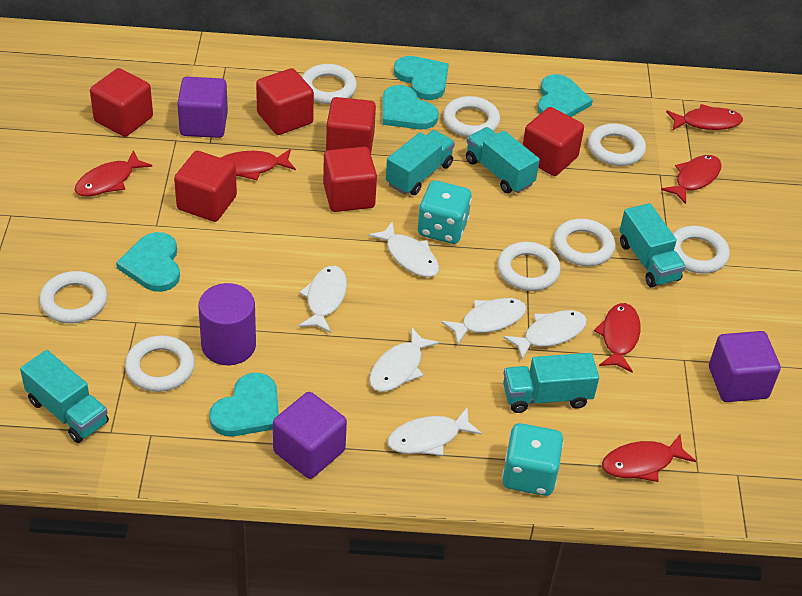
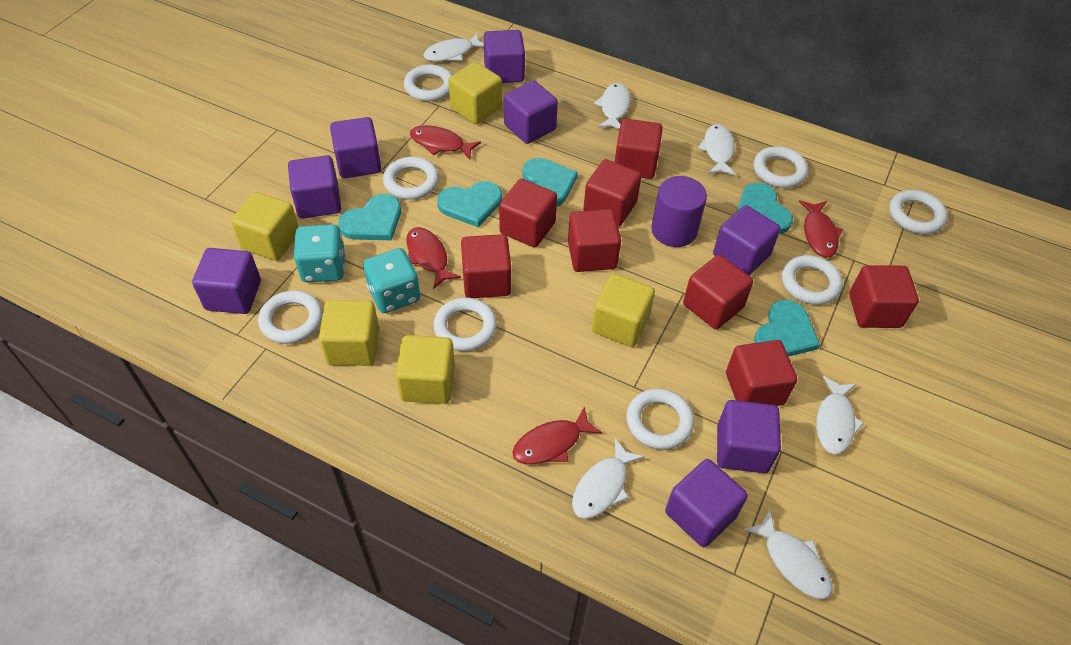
purple cube: 3 -> 8
red cube: 6 -> 8
red fish: 6 -> 4
turquoise truck: 5 -> 0
yellow cube: 0 -> 5

